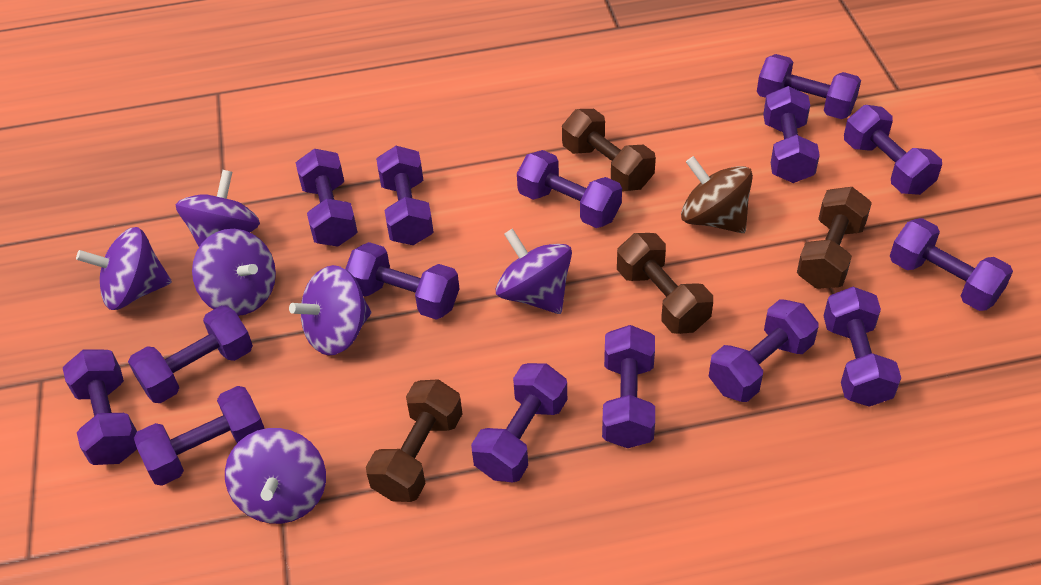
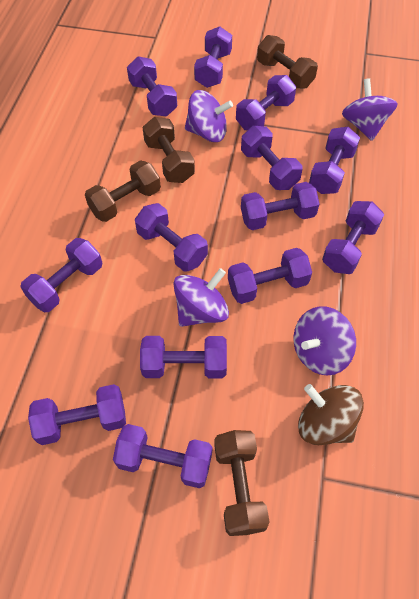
purple dumbbell: 15 -> 13
purple spinning top: 6 -> 4

